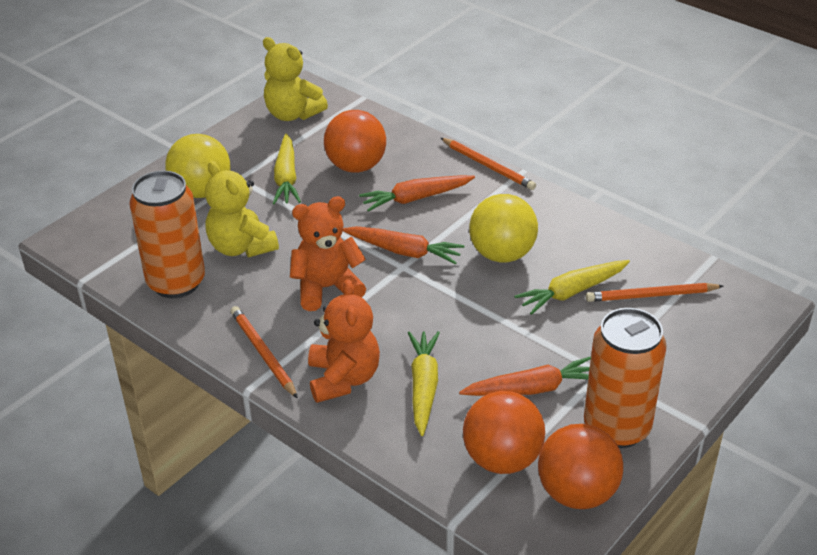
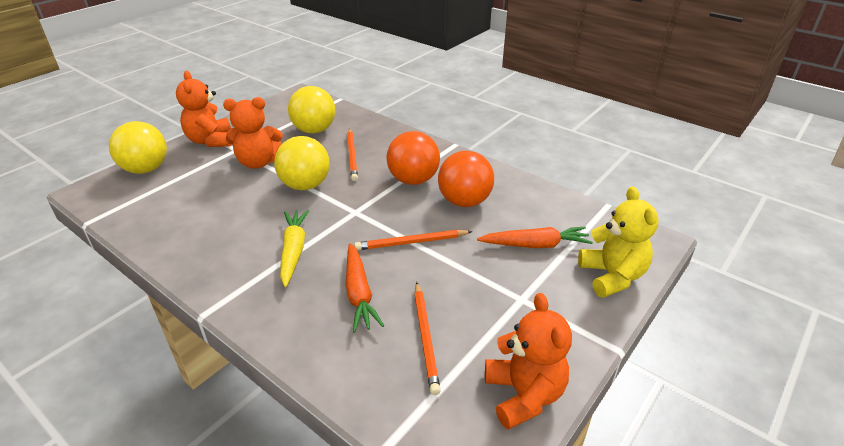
orange ball: 3 -> 2
orange can: 2 -> 0
orange carrot: 3 -> 2
orange teddy bear: 2 -> 3
yellow ball: 2 -> 3
yellow carrot: 3 -> 1
yellow teddy bear: 2 -> 1

